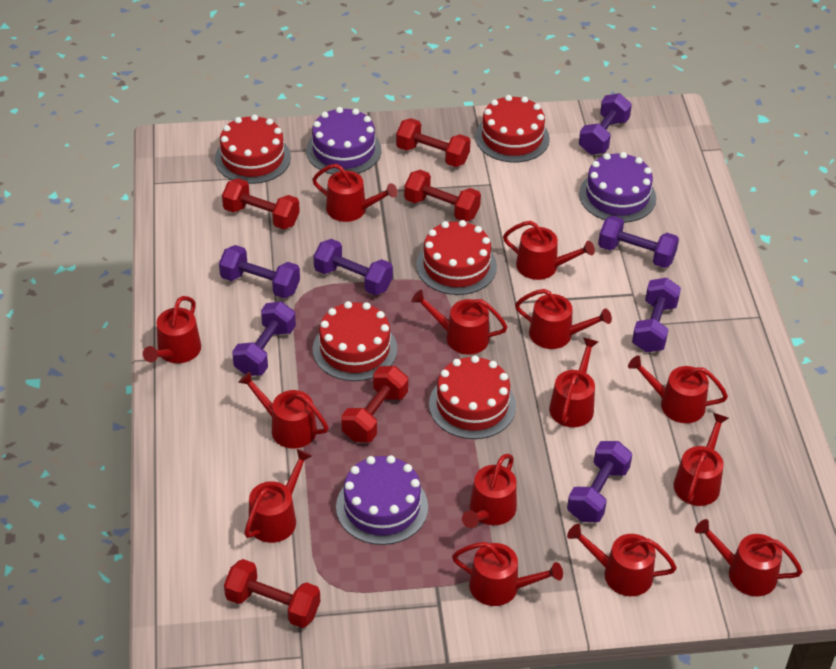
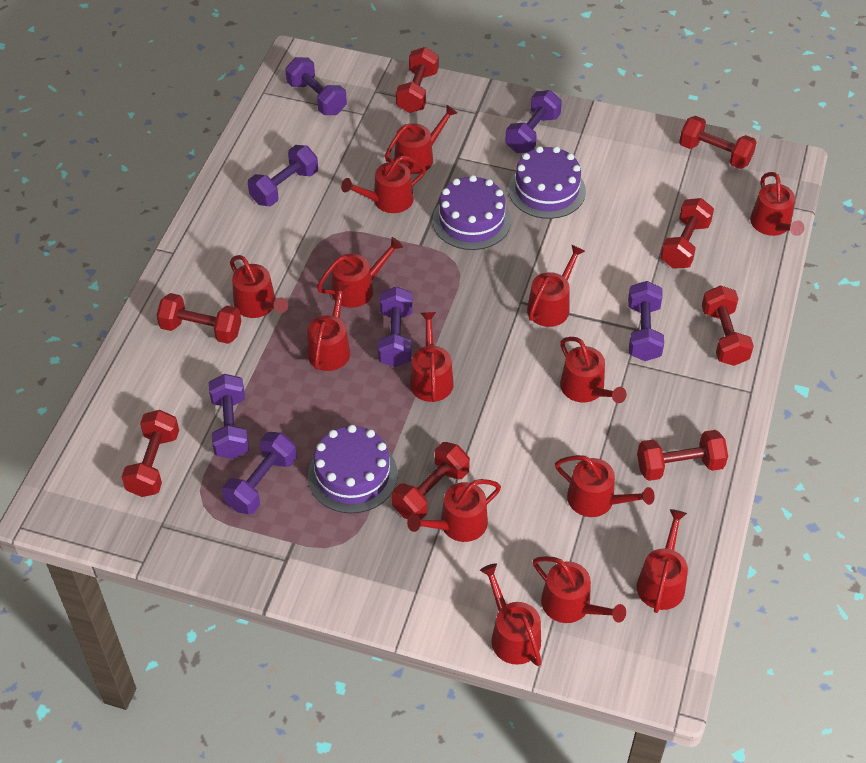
red cake: 5 -> 0
red dumbbell: 5 -> 8

